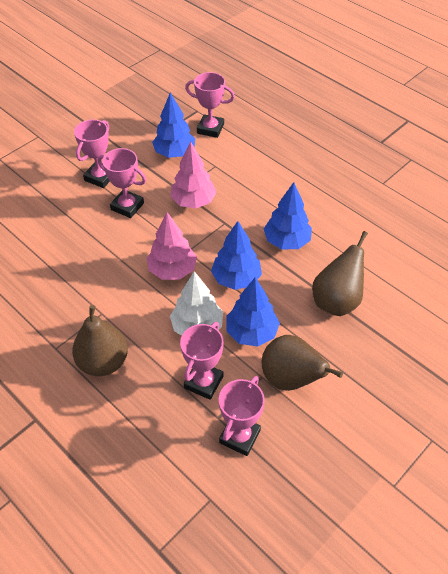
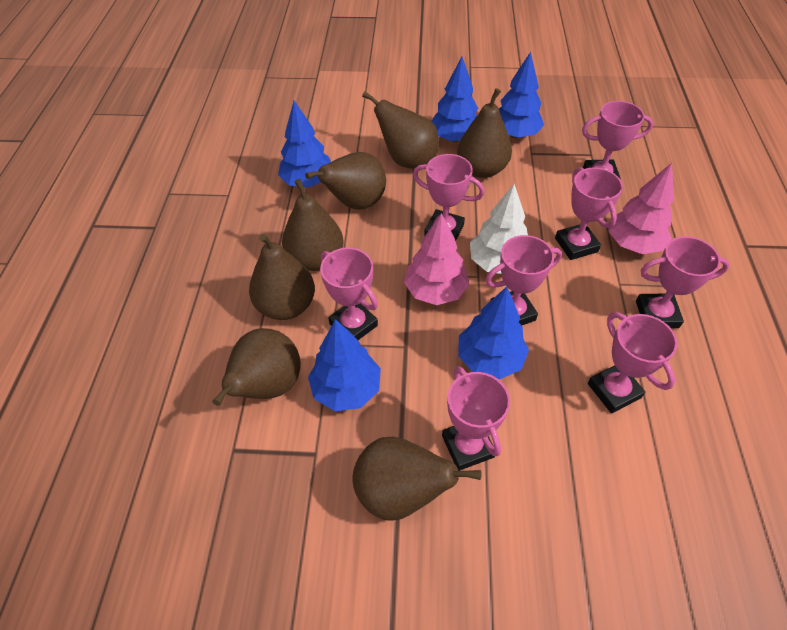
blue tree: 4 -> 5
brown pear: 3 -> 7
pink trophy: 5 -> 8

